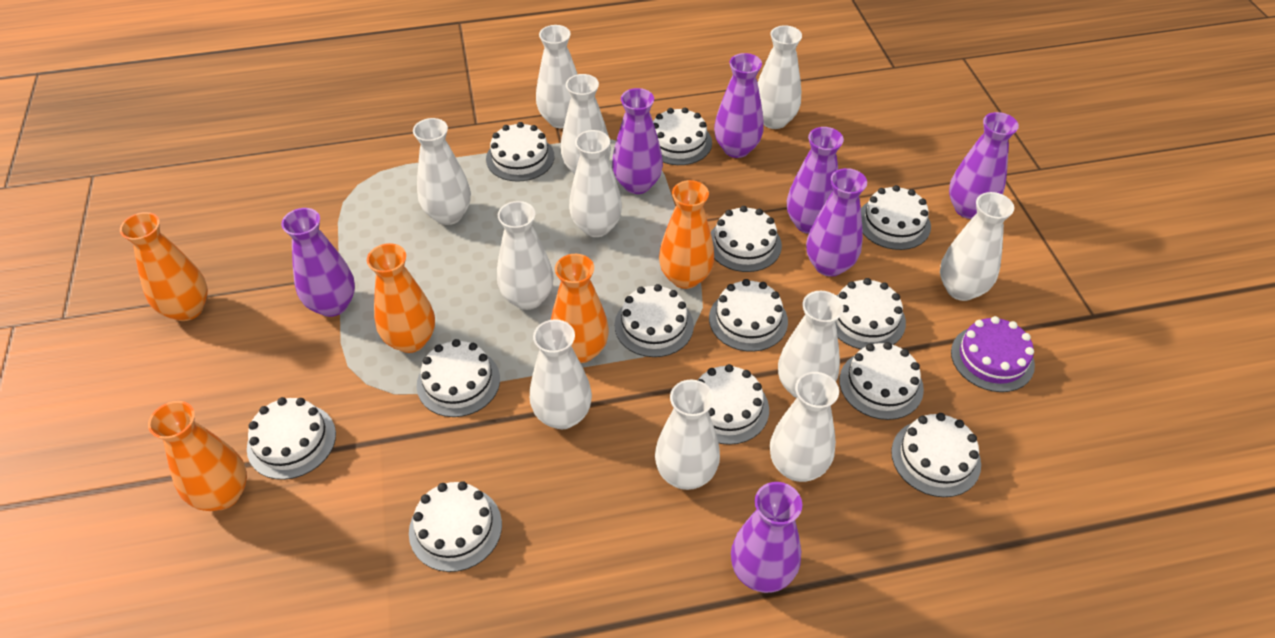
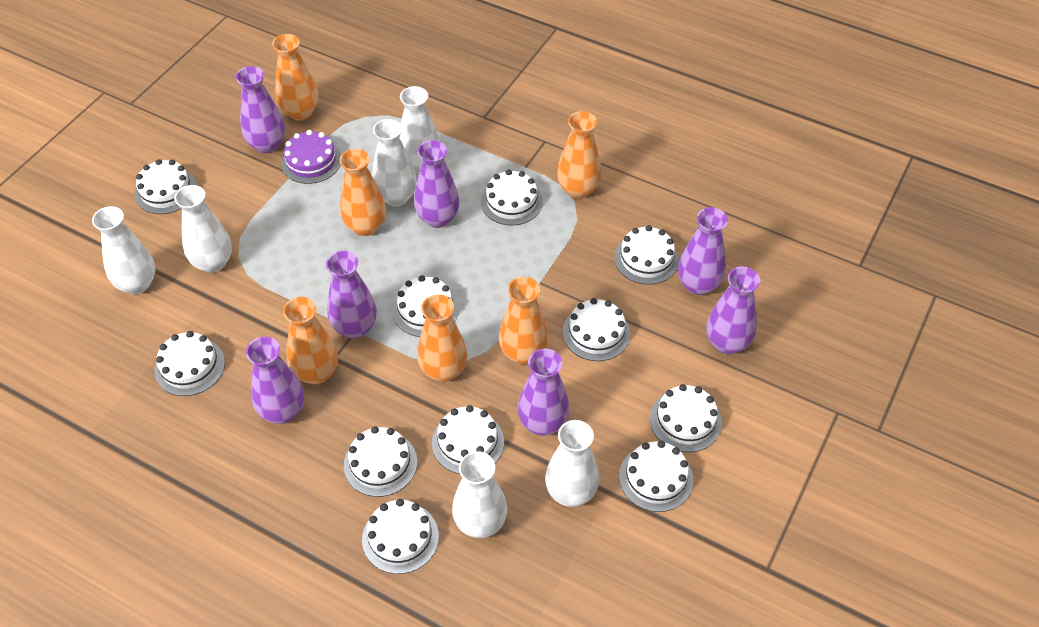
orange vase: 5 -> 6
white cake: 13 -> 11
white vase: 11 -> 6

